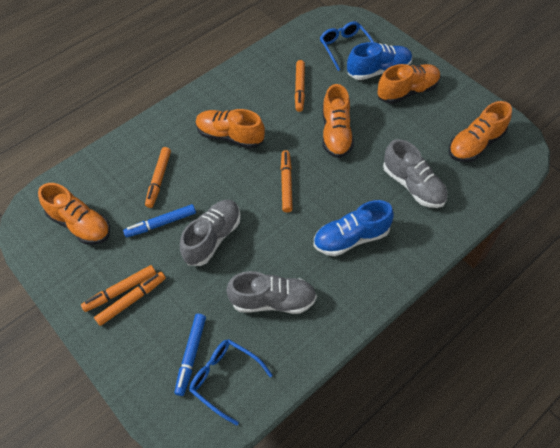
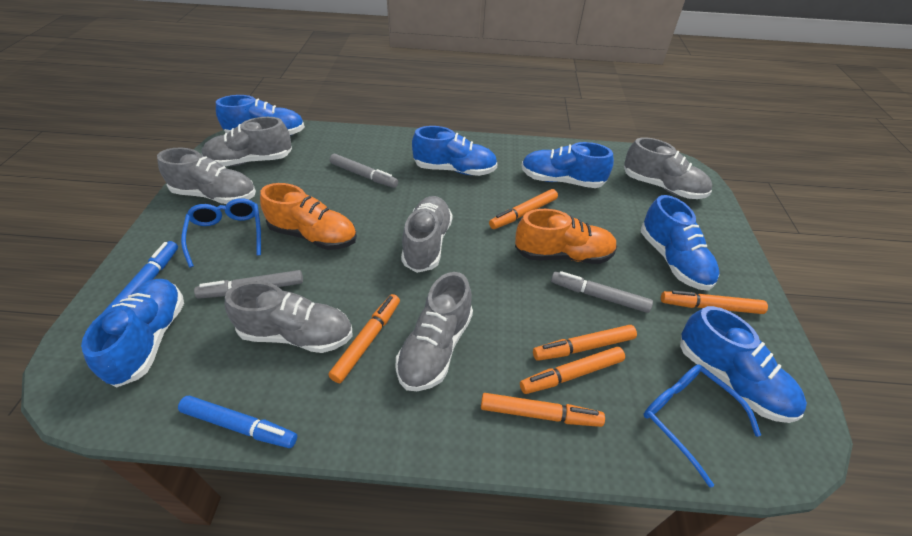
blue shoe: 2 -> 6
grey marker: 0 -> 3
grey shoe: 3 -> 6
orange marker: 5 -> 6
orange shoe: 5 -> 2

